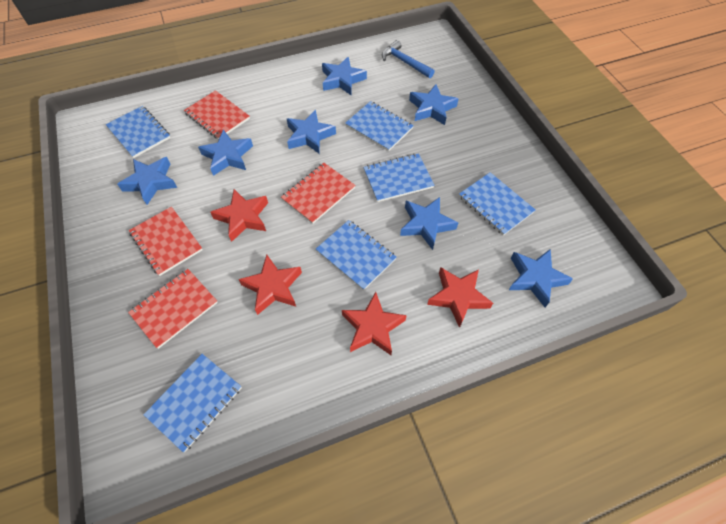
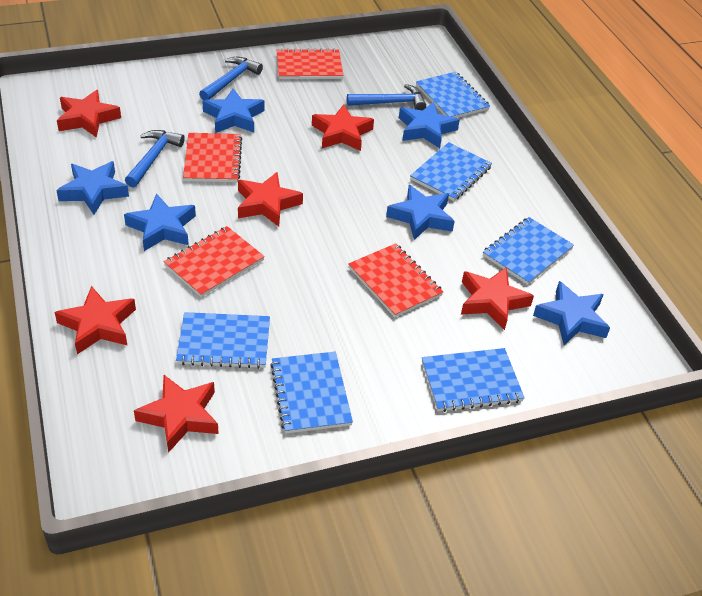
blue hammer: 1 -> 3
blue star: 7 -> 6
red star: 4 -> 6

